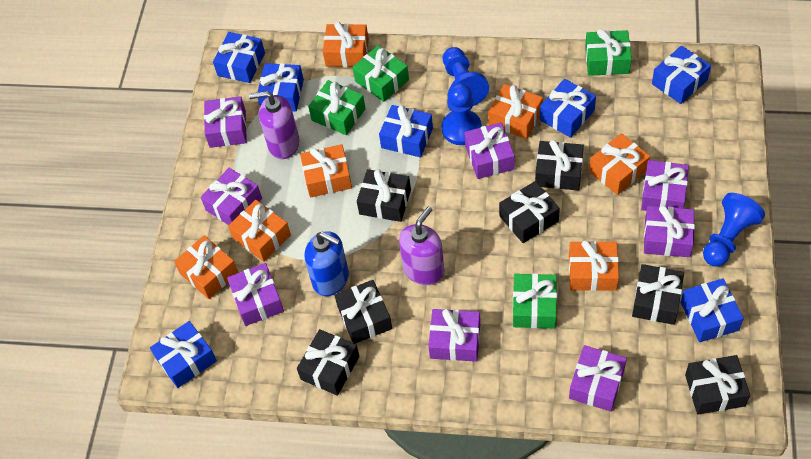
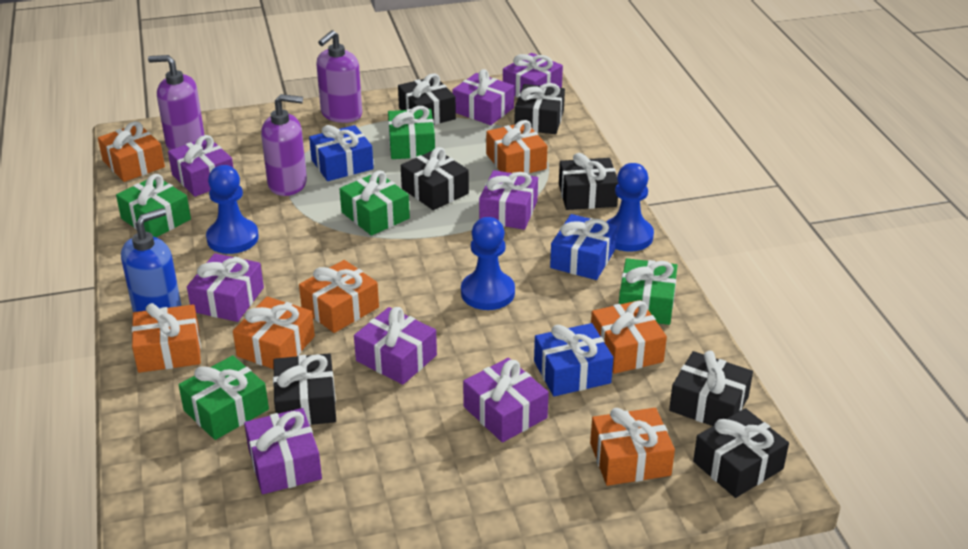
blue gift: 7 -> 3
green gift: 4 -> 5
purple soap dispenser: 2 -> 3

